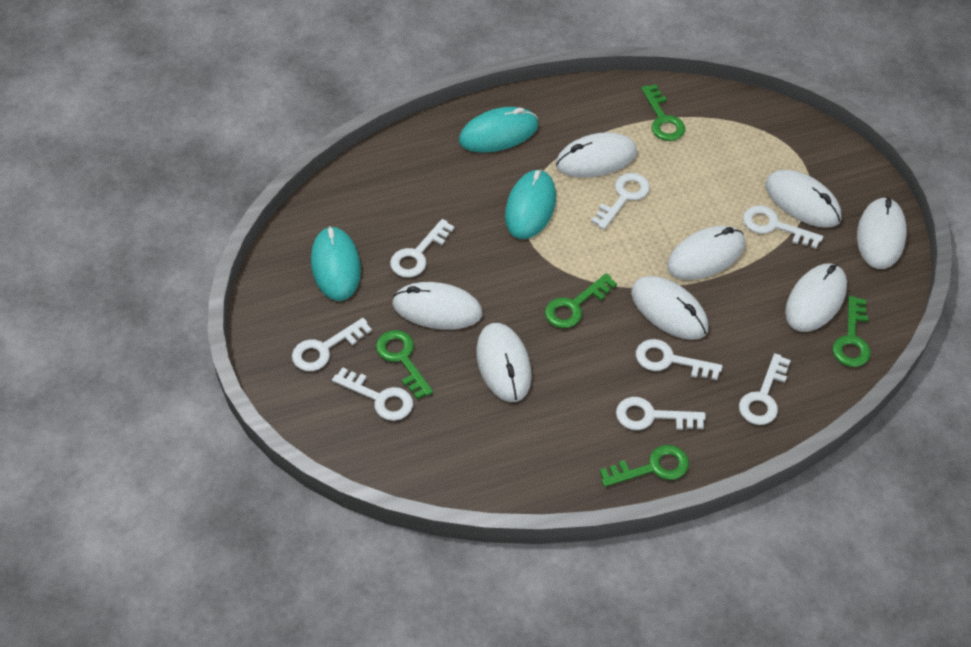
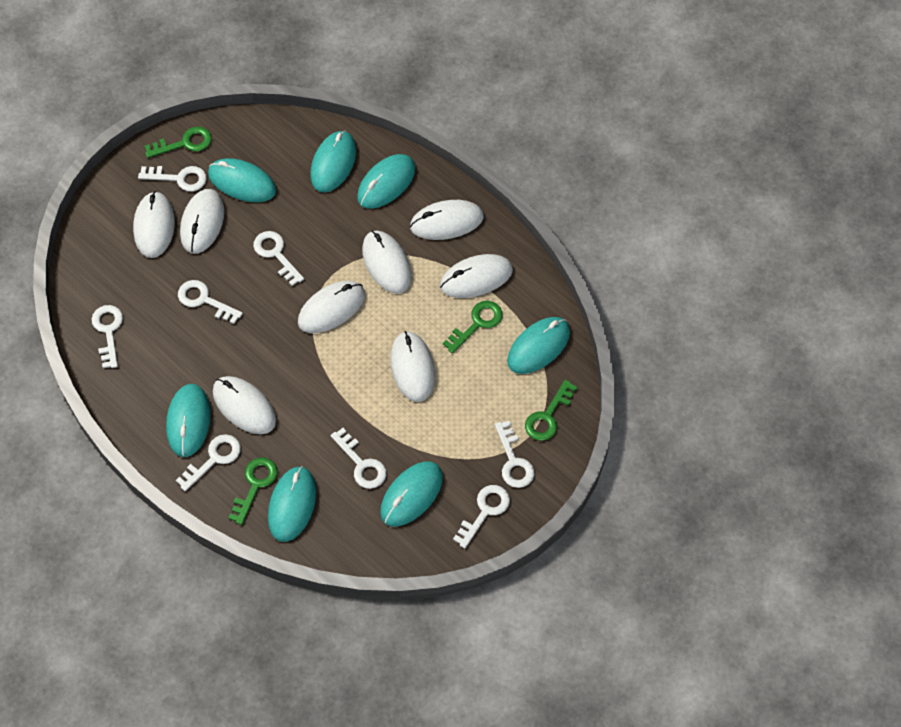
green key: 5 -> 4
turquoise mouse: 3 -> 7

